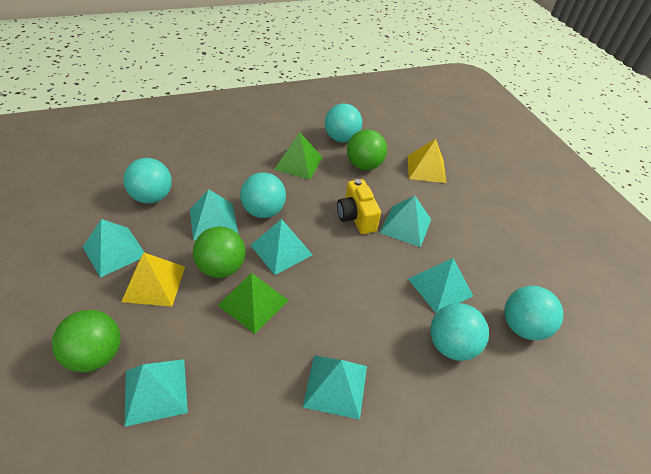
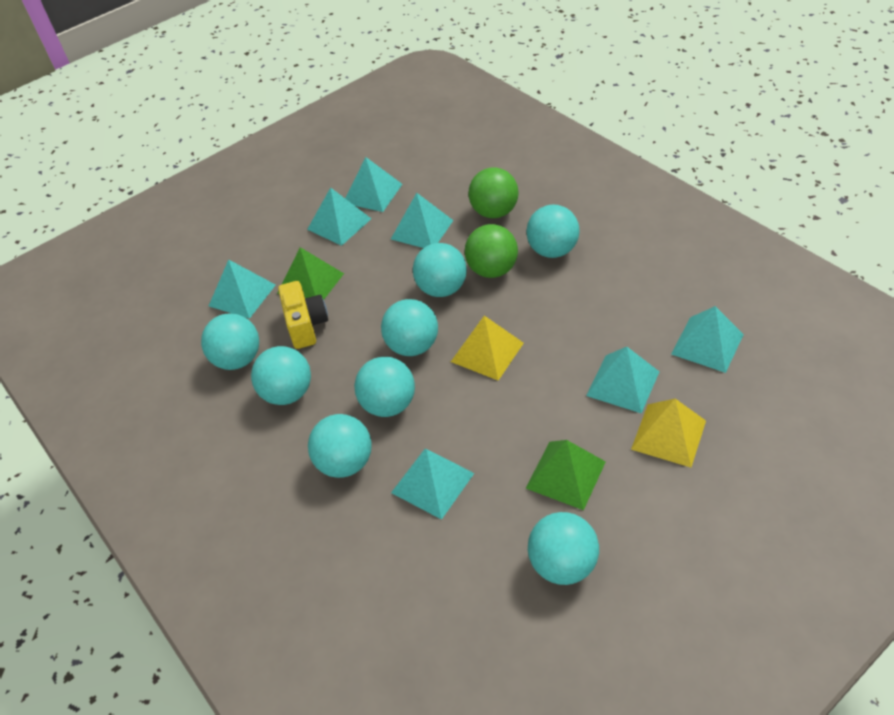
green ball: 3 -> 2
turquoise ball: 5 -> 8

